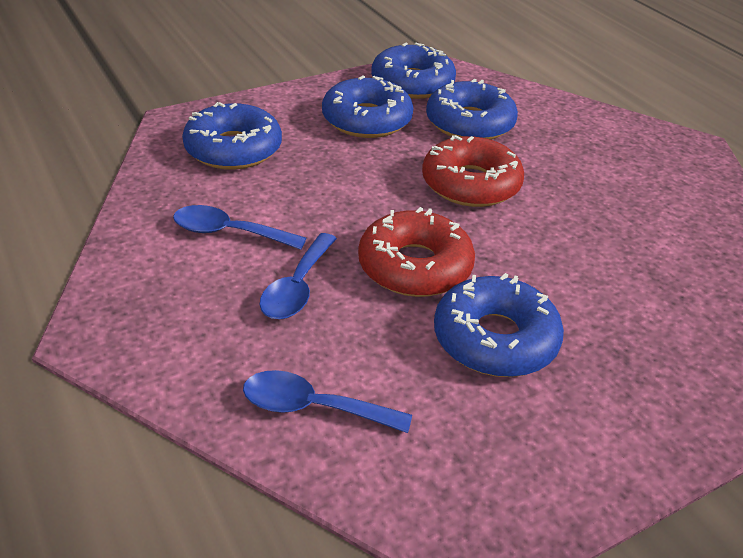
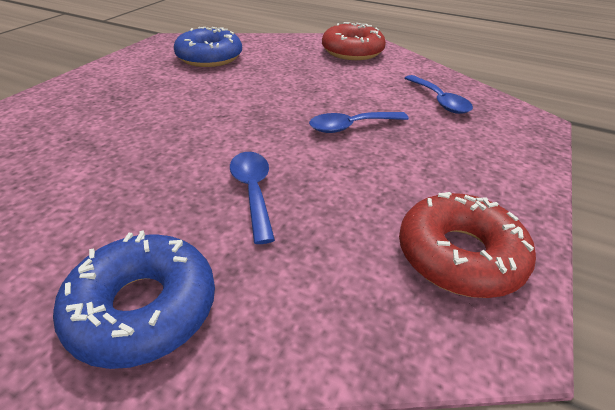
blue donut: 5 -> 2

